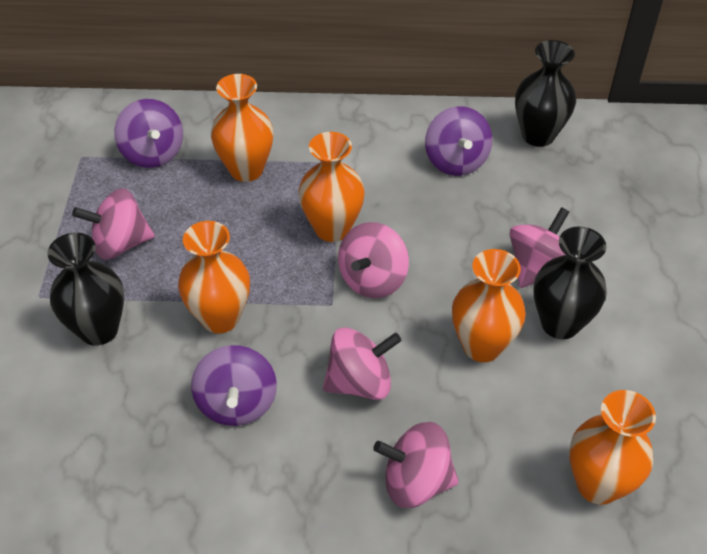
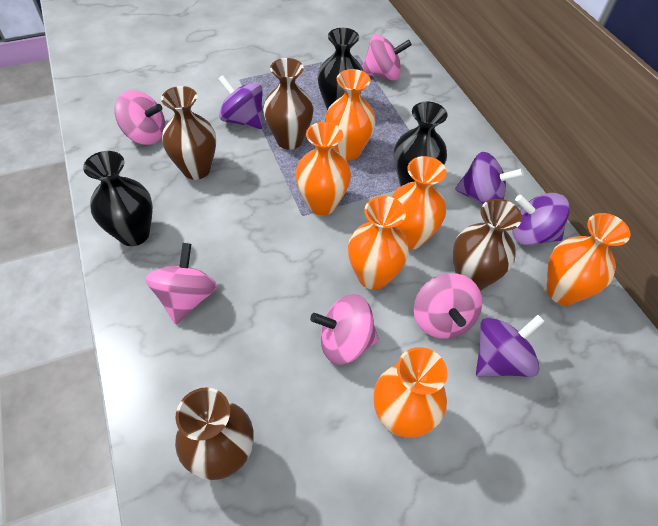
brown vase: 0 -> 4
orange vase: 5 -> 6
purple spinning top: 3 -> 4

